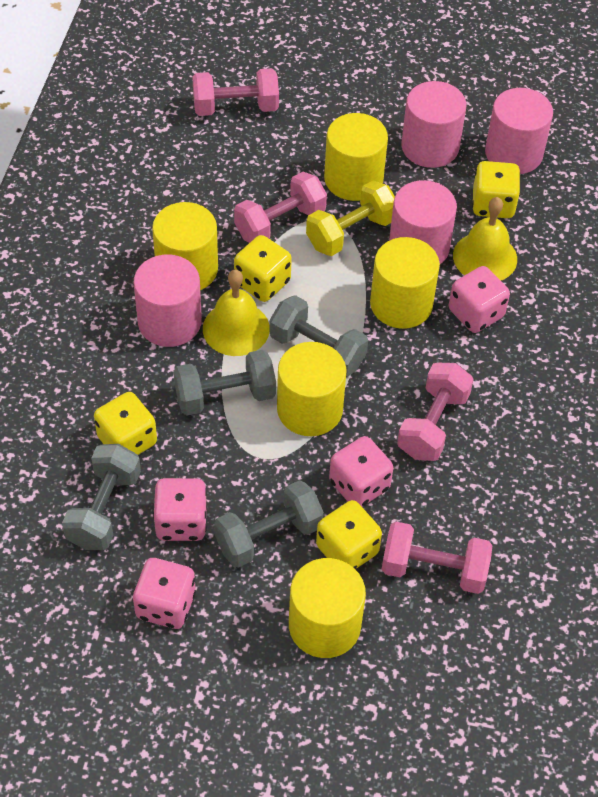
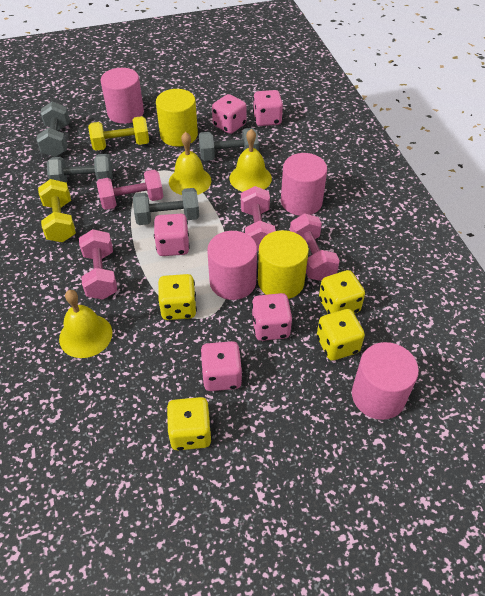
pink dice: 4 -> 5
yellow bell: 2 -> 3
yellow cylinder: 5 -> 2
yellow dumbbell: 1 -> 2

